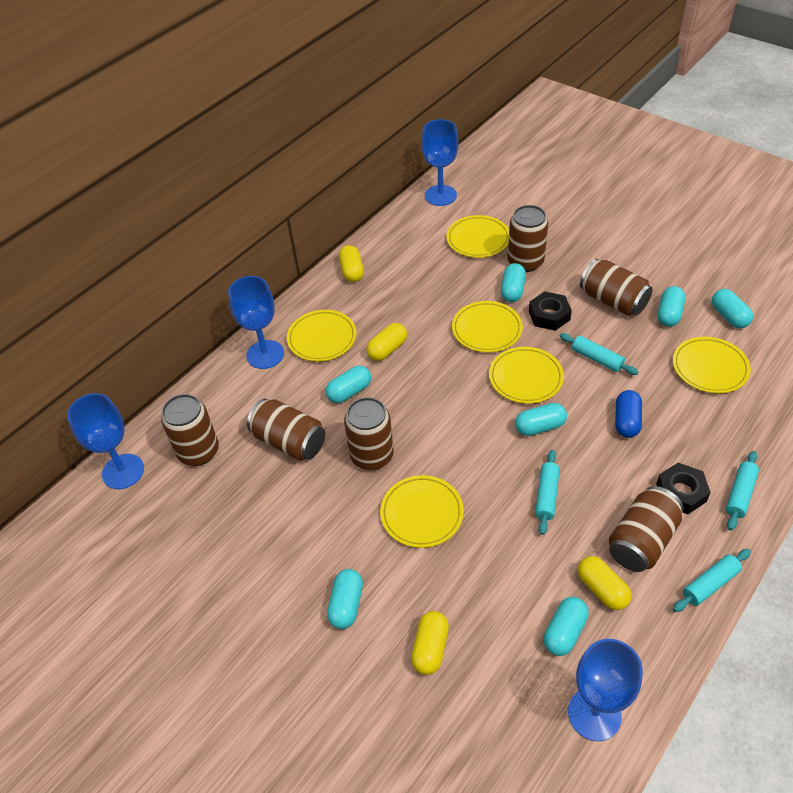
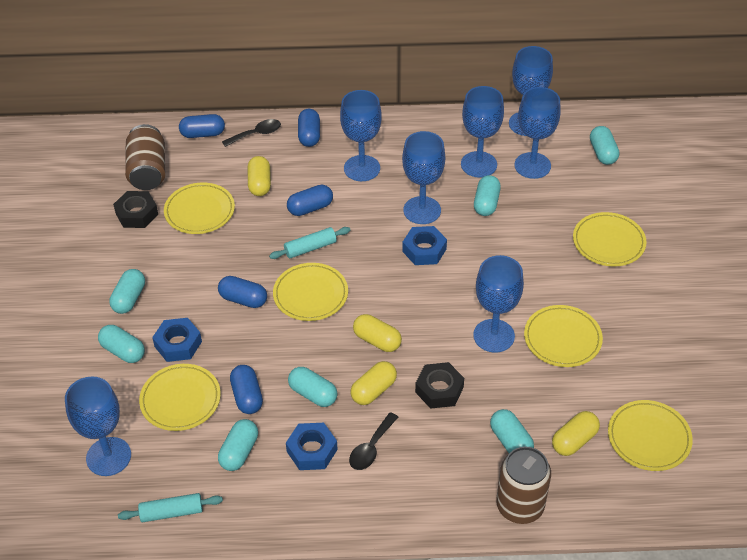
black spoon: 0 -> 2
blue capsule: 1 -> 5
blue goblet: 4 -> 7
blue nut: 0 -> 3
brown can: 6 -> 2
turquoise rolling pin: 4 -> 2

